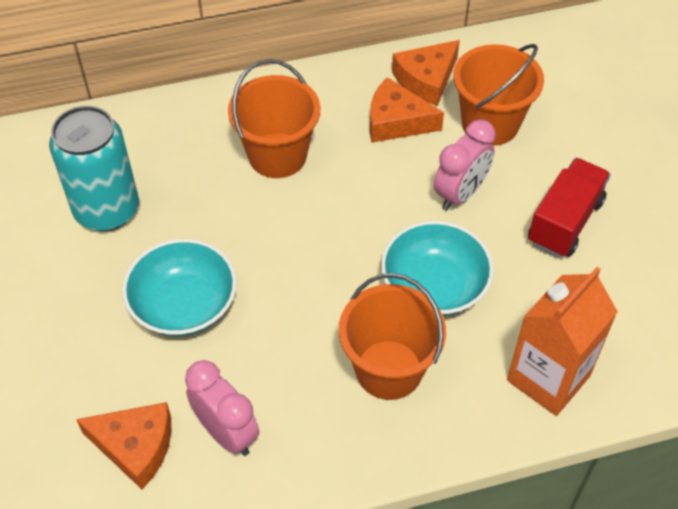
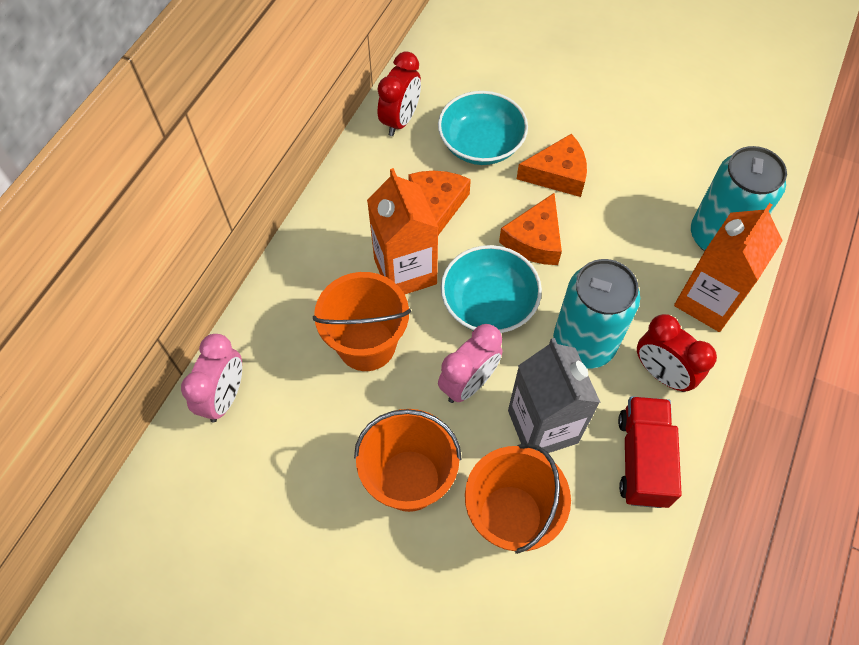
grey carton: 0 -> 1
orange carton: 1 -> 2
red clock: 0 -> 2
turquoise can: 1 -> 2

